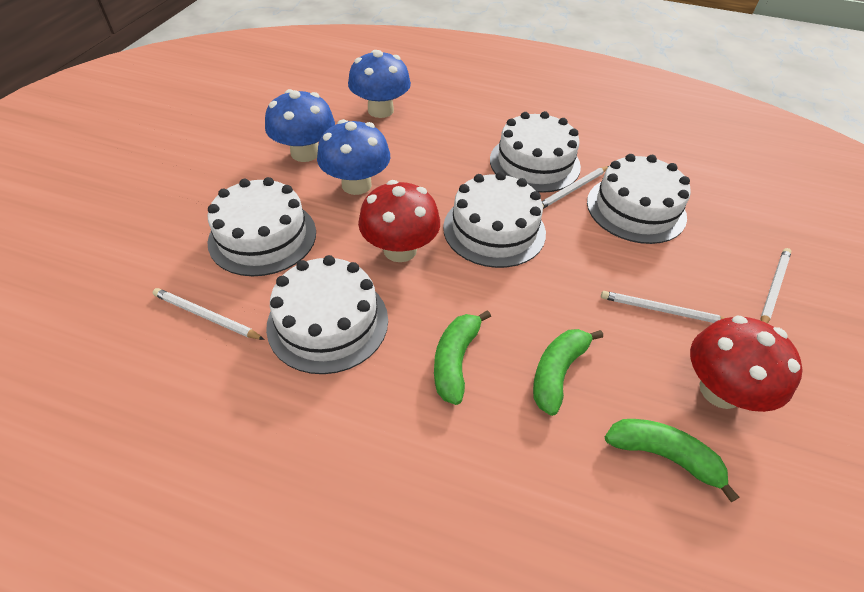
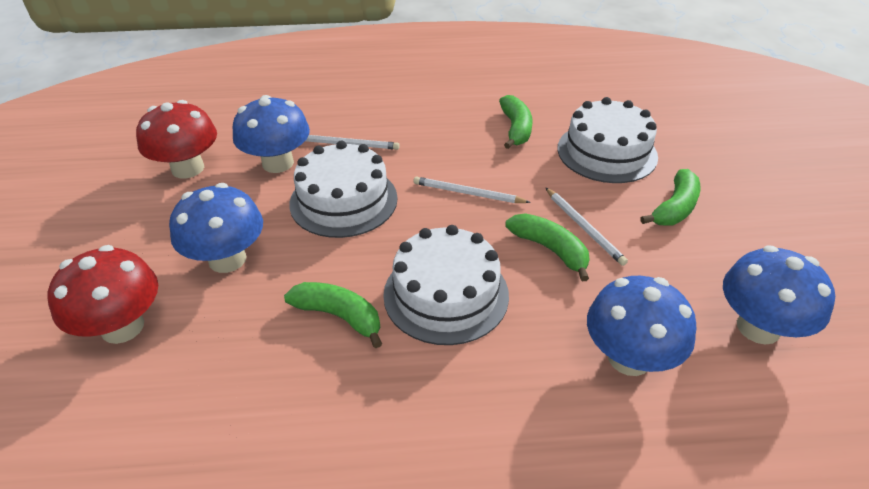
blue mushroom: 3 -> 4
green banana: 3 -> 4
white cake: 5 -> 3
white pencil: 4 -> 3

